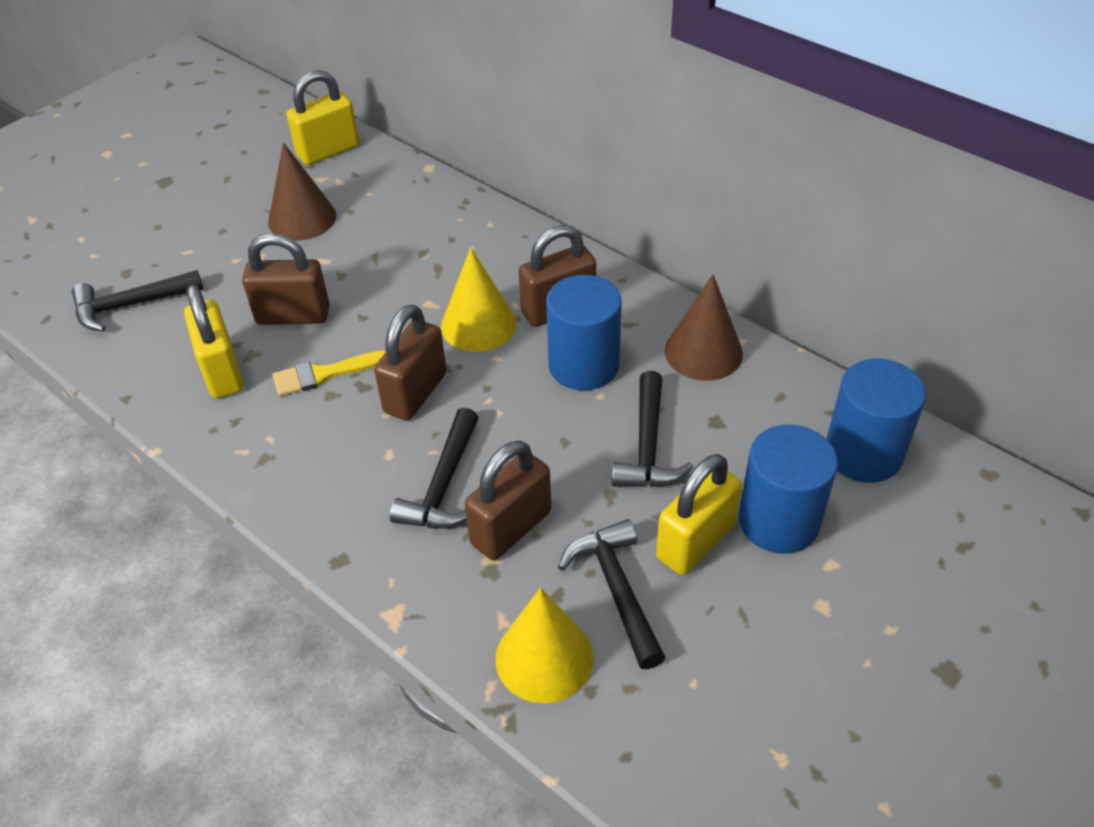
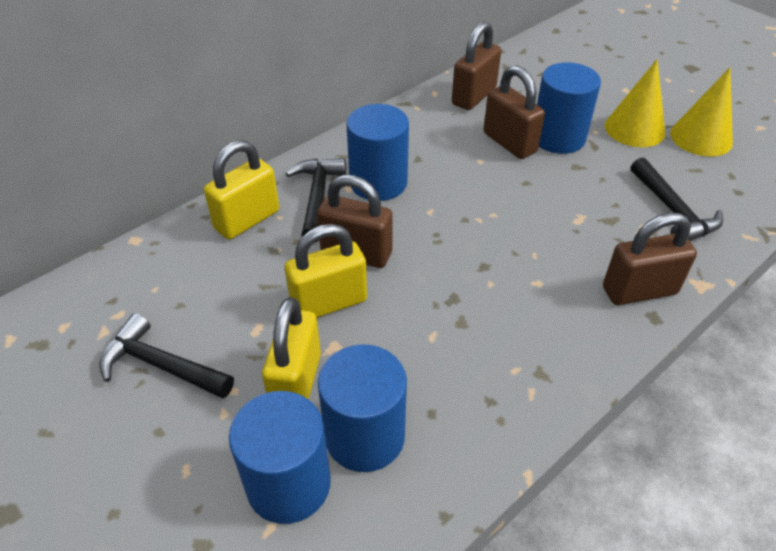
black hammer: 4 -> 3
blue cylinder: 3 -> 4
brown cone: 2 -> 0
yellow brush: 1 -> 0

